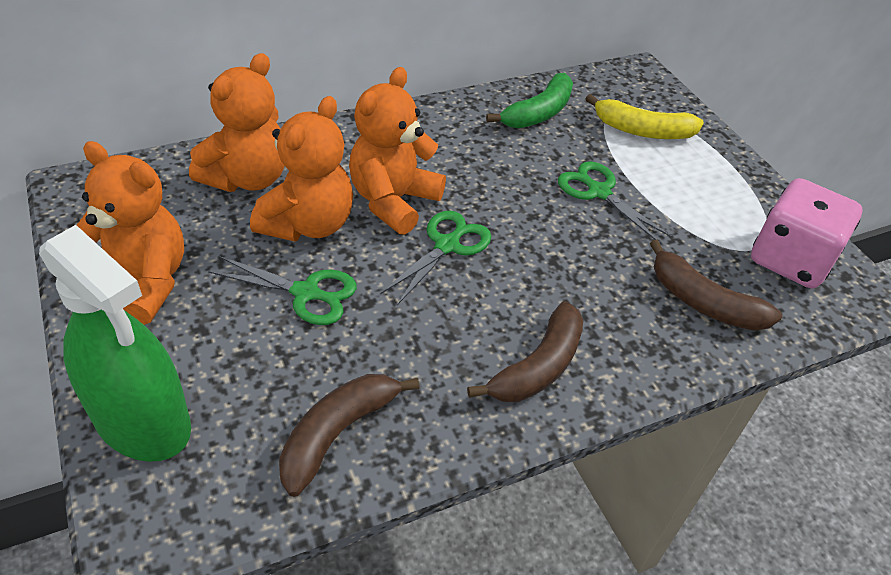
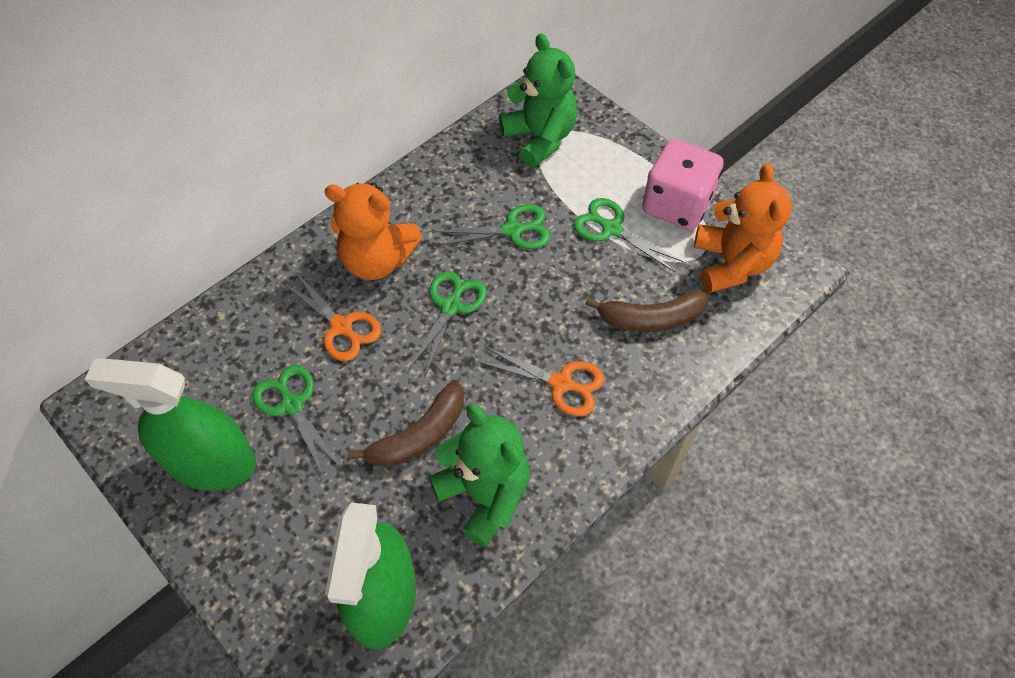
brown banana: 3 -> 2
green banana: 1 -> 0
green scissors: 3 -> 4
green spray bottle: 1 -> 2
green teddy bear: 0 -> 2
orange scissors: 0 -> 2
orange teddy bear: 4 -> 2
yellow banana: 1 -> 0

